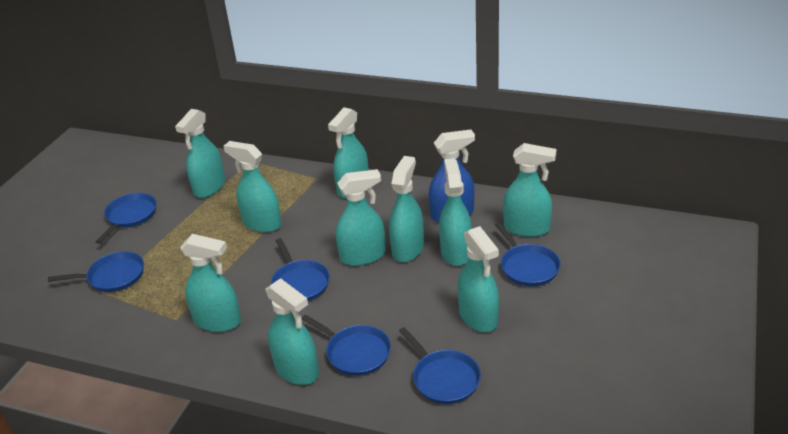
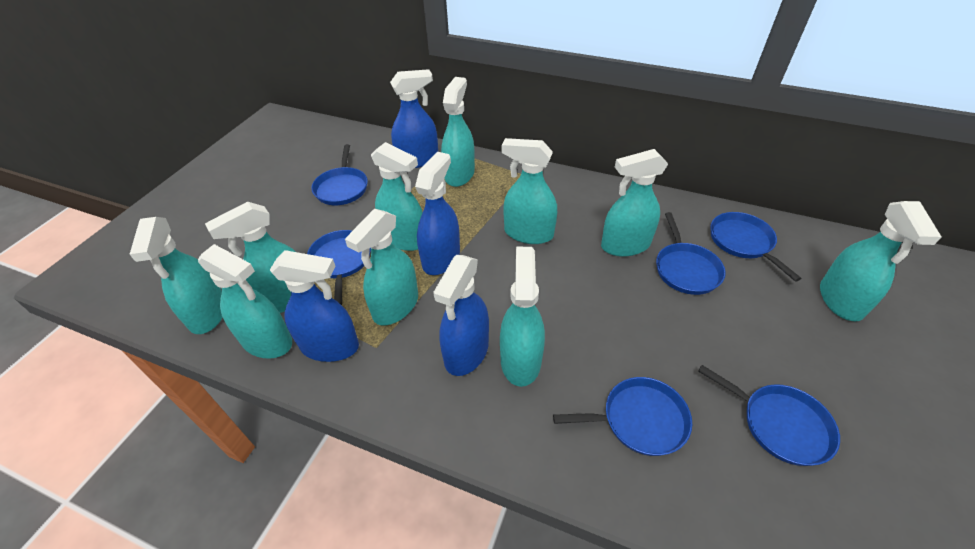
blue spray bottle: 1 -> 4

